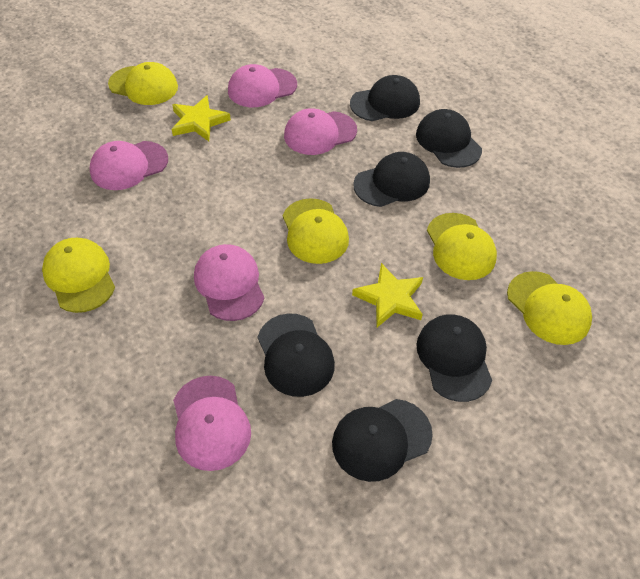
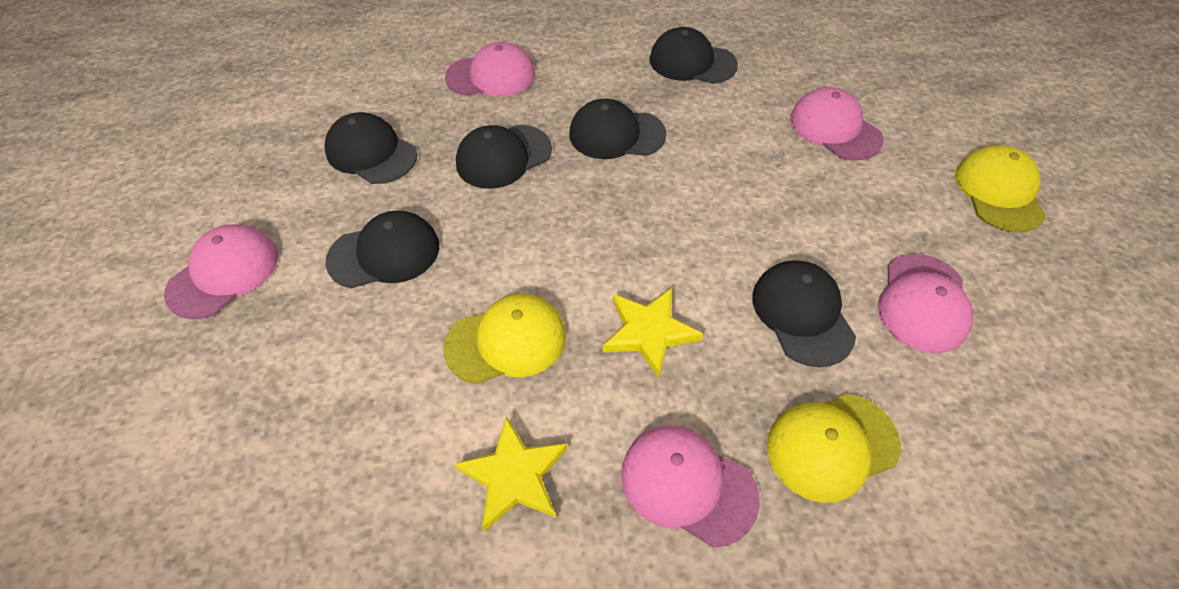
yellow cap: 5 -> 3

